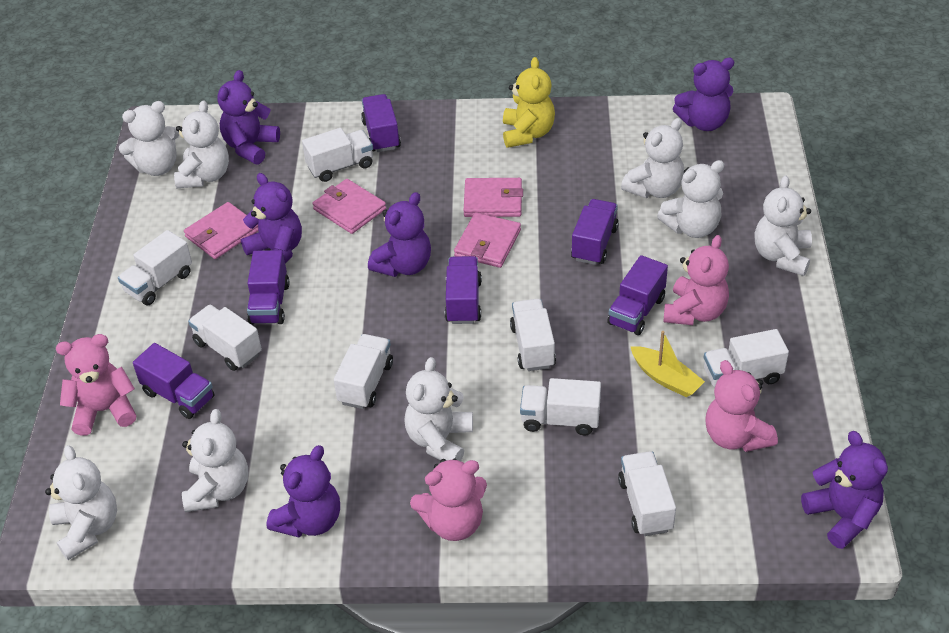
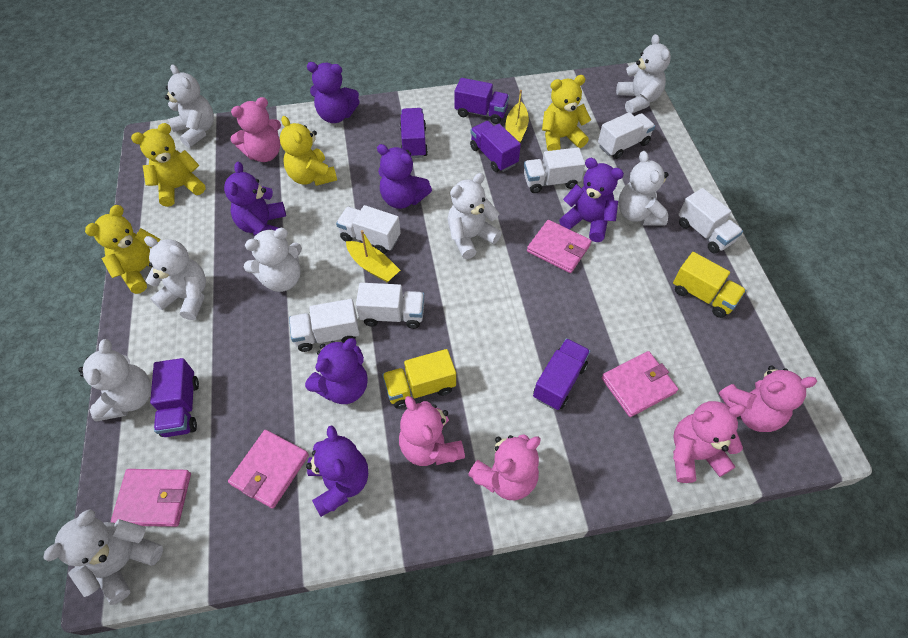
pink teddy bear: 4 -> 5
purple truck: 6 -> 5
white truck: 8 -> 6
yellow boat: 1 -> 2
yellow teddy bear: 1 -> 4
yellow truck: 0 -> 2

